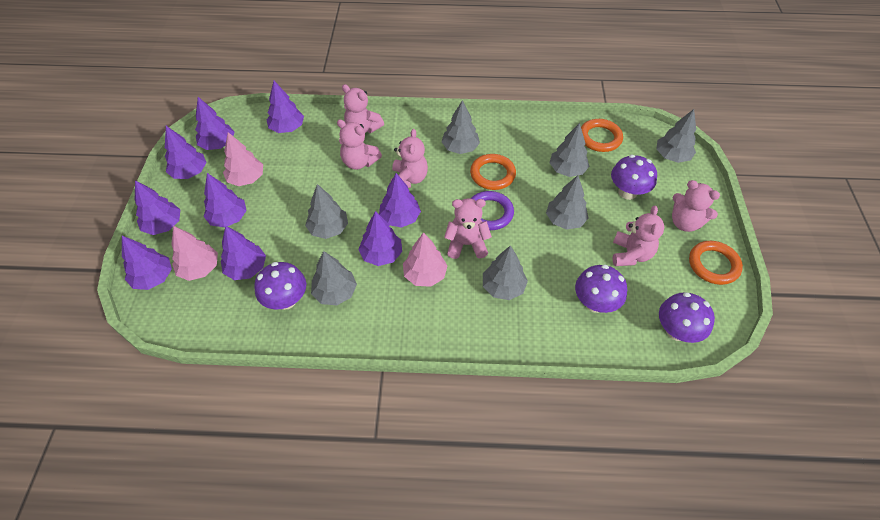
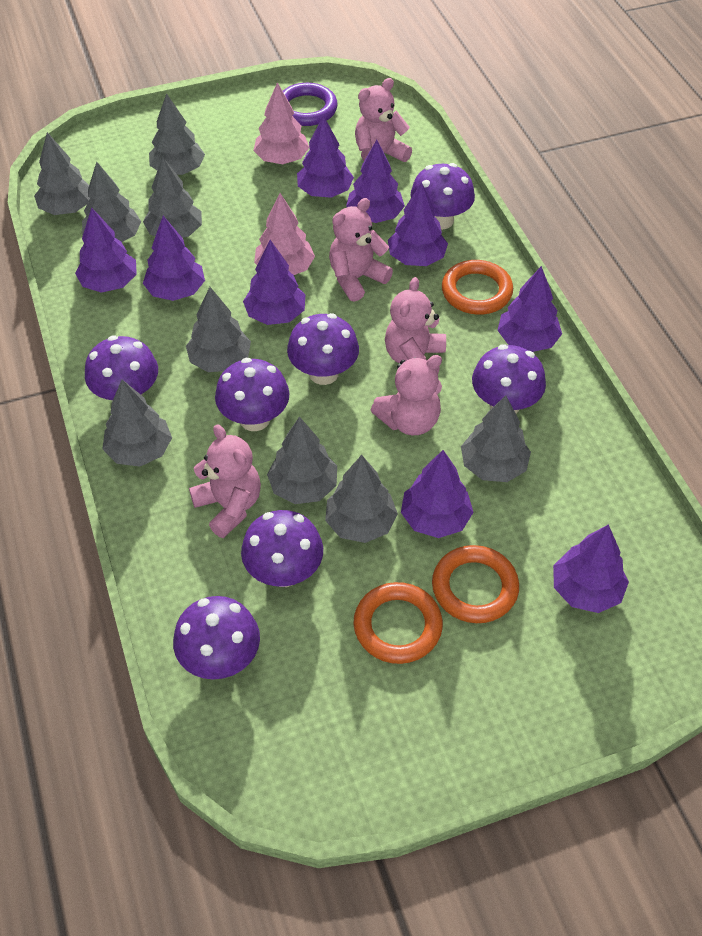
grey tree: 7 -> 9
pink teddy bear: 6 -> 5
pink tree: 3 -> 2
purple mushroom: 4 -> 7

